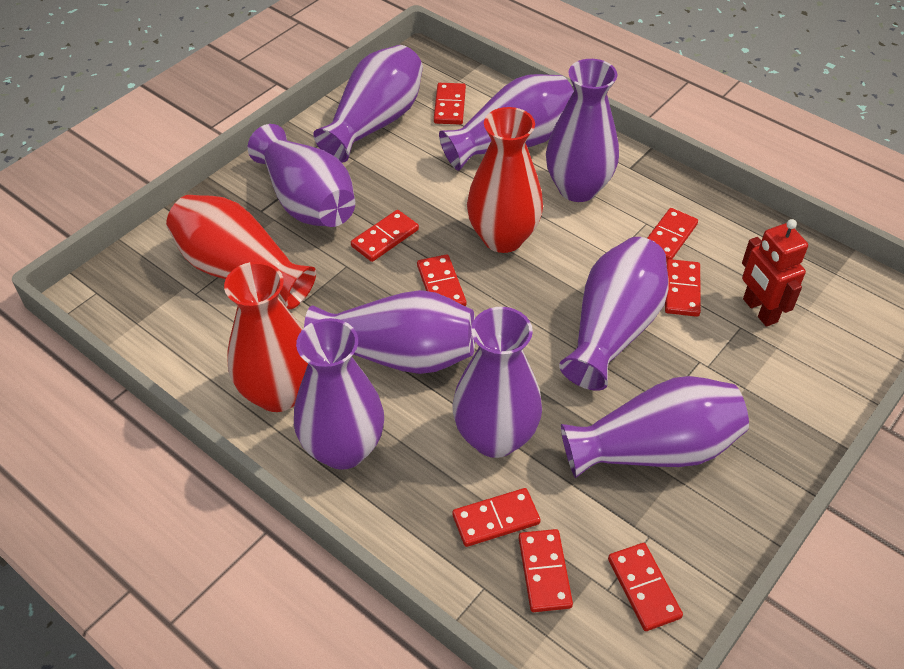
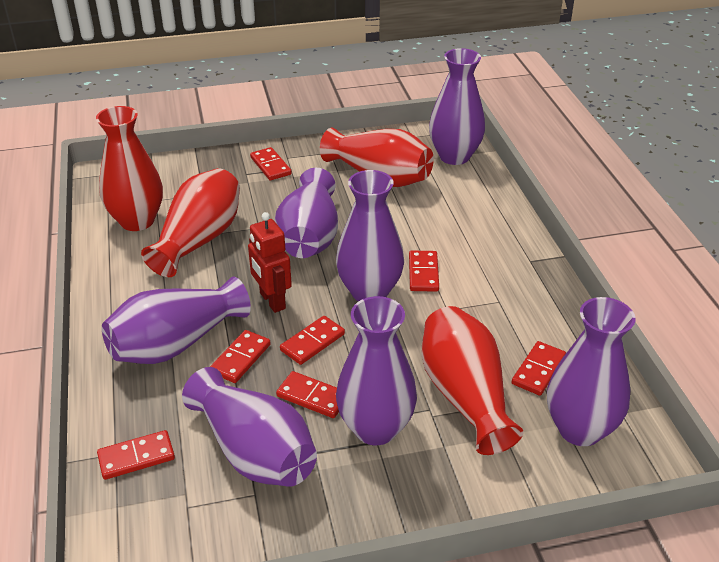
purple vase: 9 -> 7
red domino: 8 -> 7
red vase: 3 -> 4

